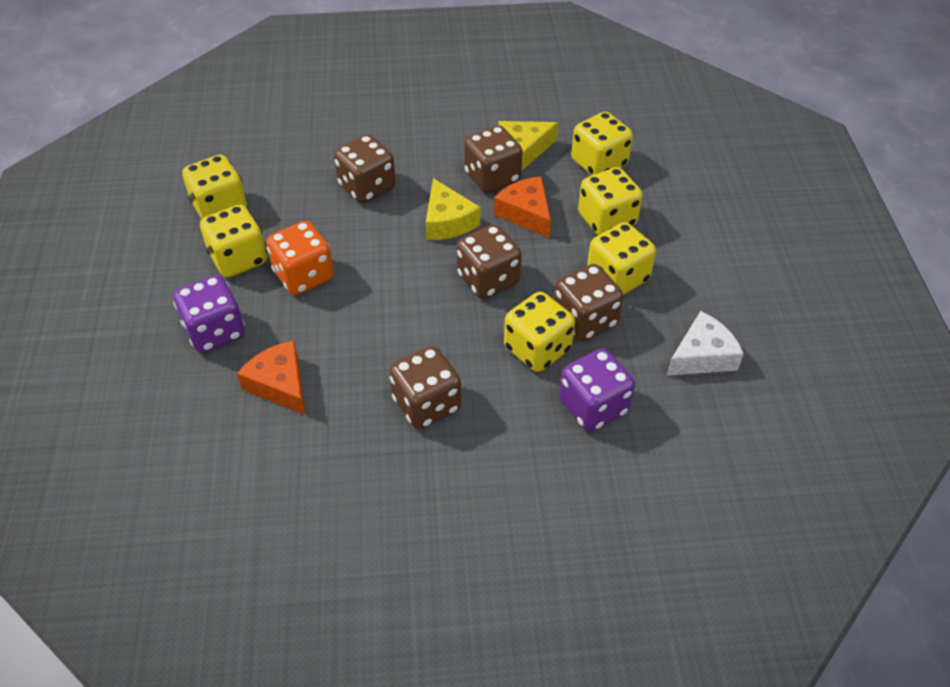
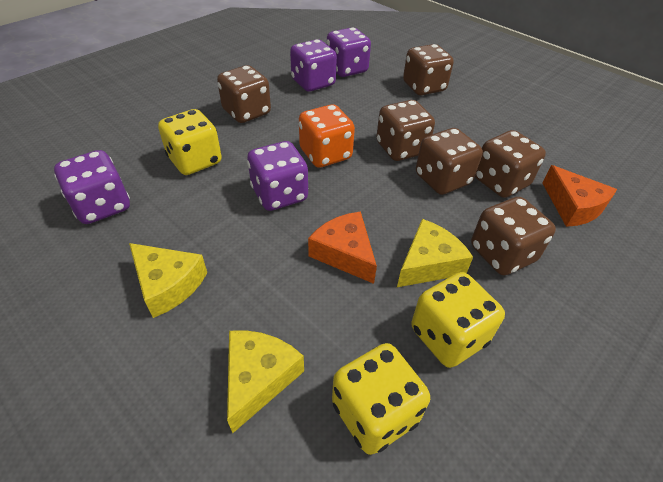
brown dice: 5 -> 6
purple dice: 2 -> 4
white cheese: 1 -> 0
yellow cheese: 2 -> 3
yellow dice: 6 -> 3

